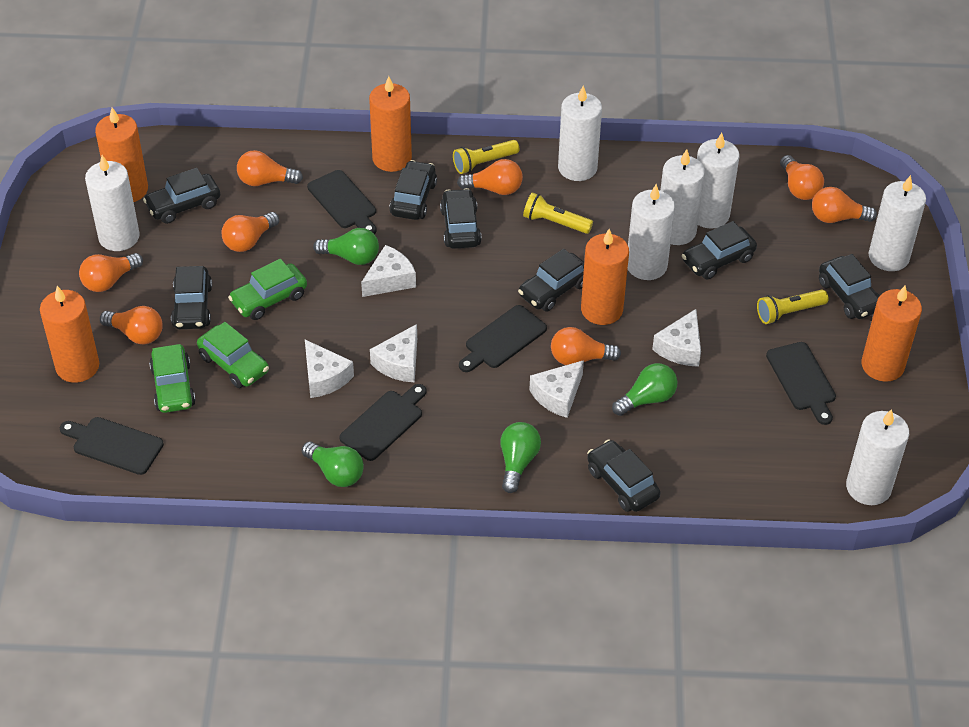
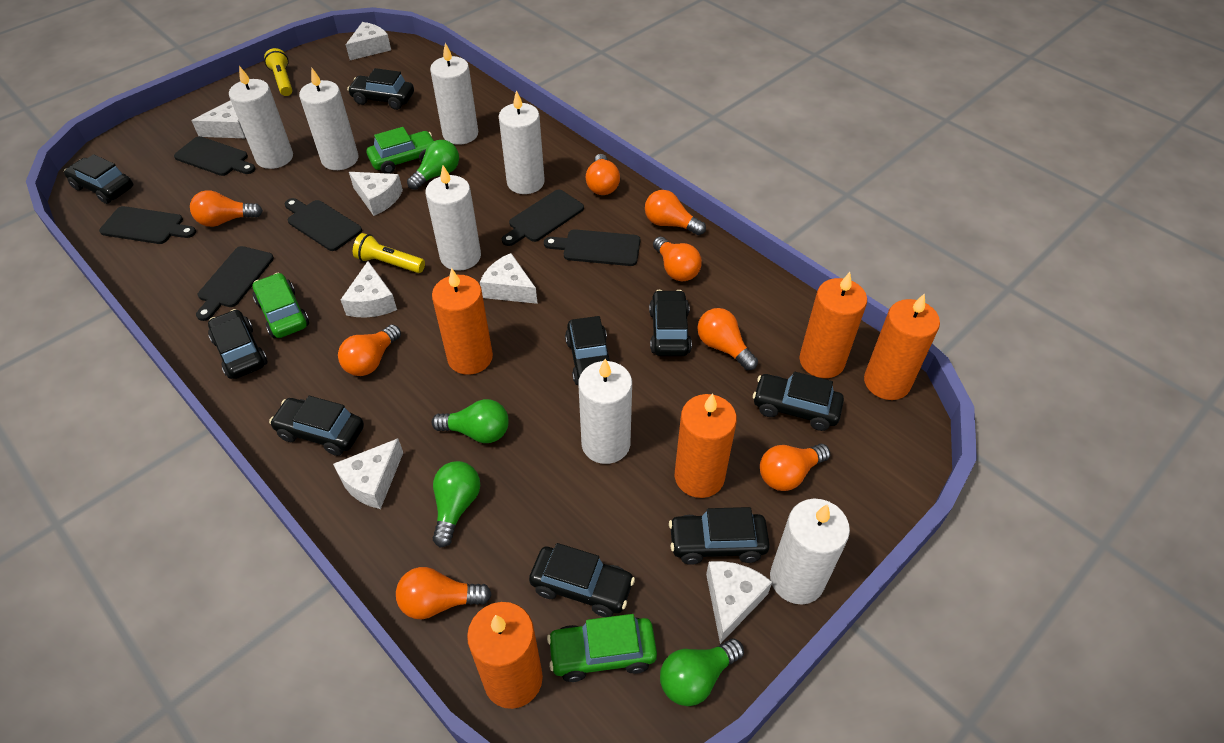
black car: 8 -> 9
black cutting board: 5 -> 6
white cheese: 5 -> 7
yellow flashlight: 3 -> 2

